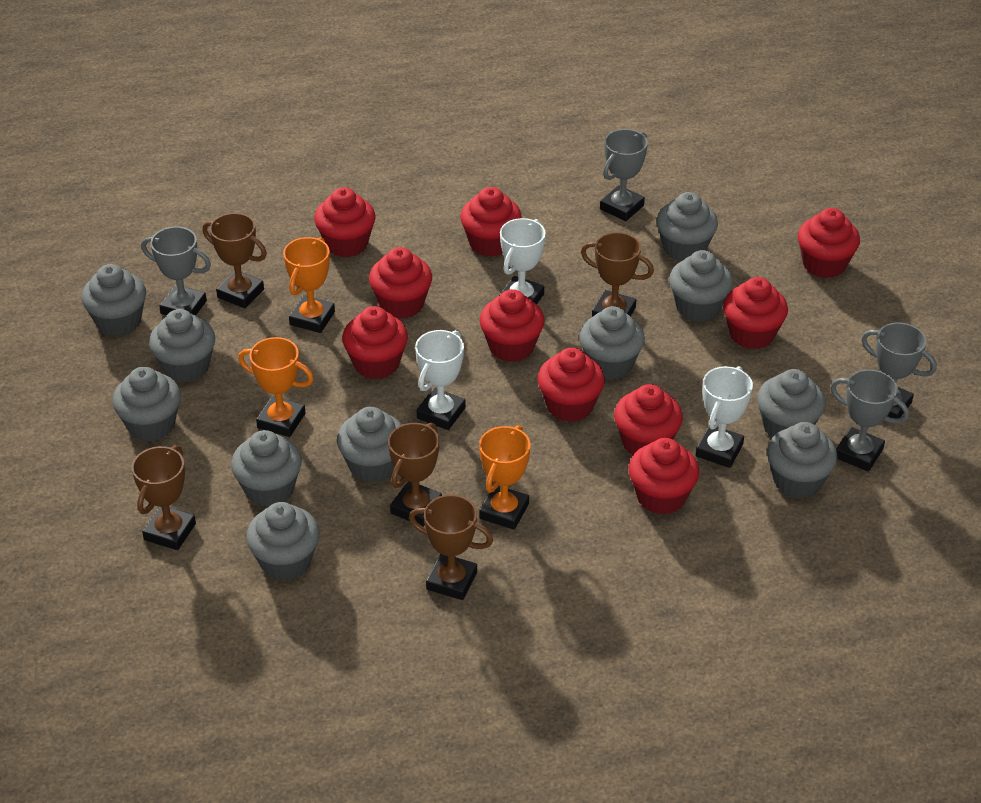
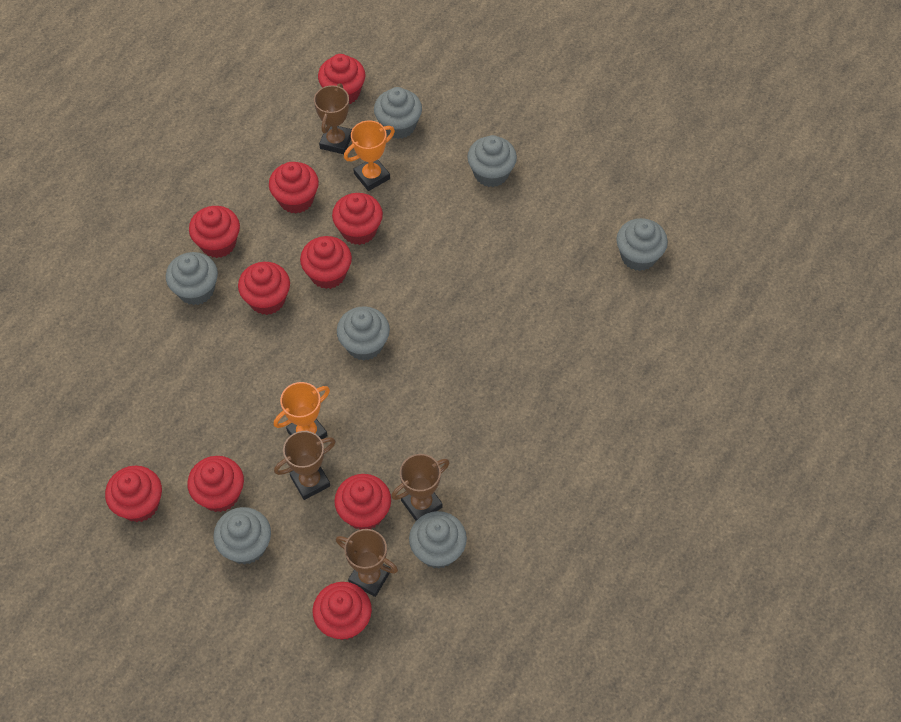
brown trophy: 5 -> 4
grey cupcake: 11 -> 7
grey trophy: 4 -> 0
orange trophy: 3 -> 2
white trophy: 3 -> 0

